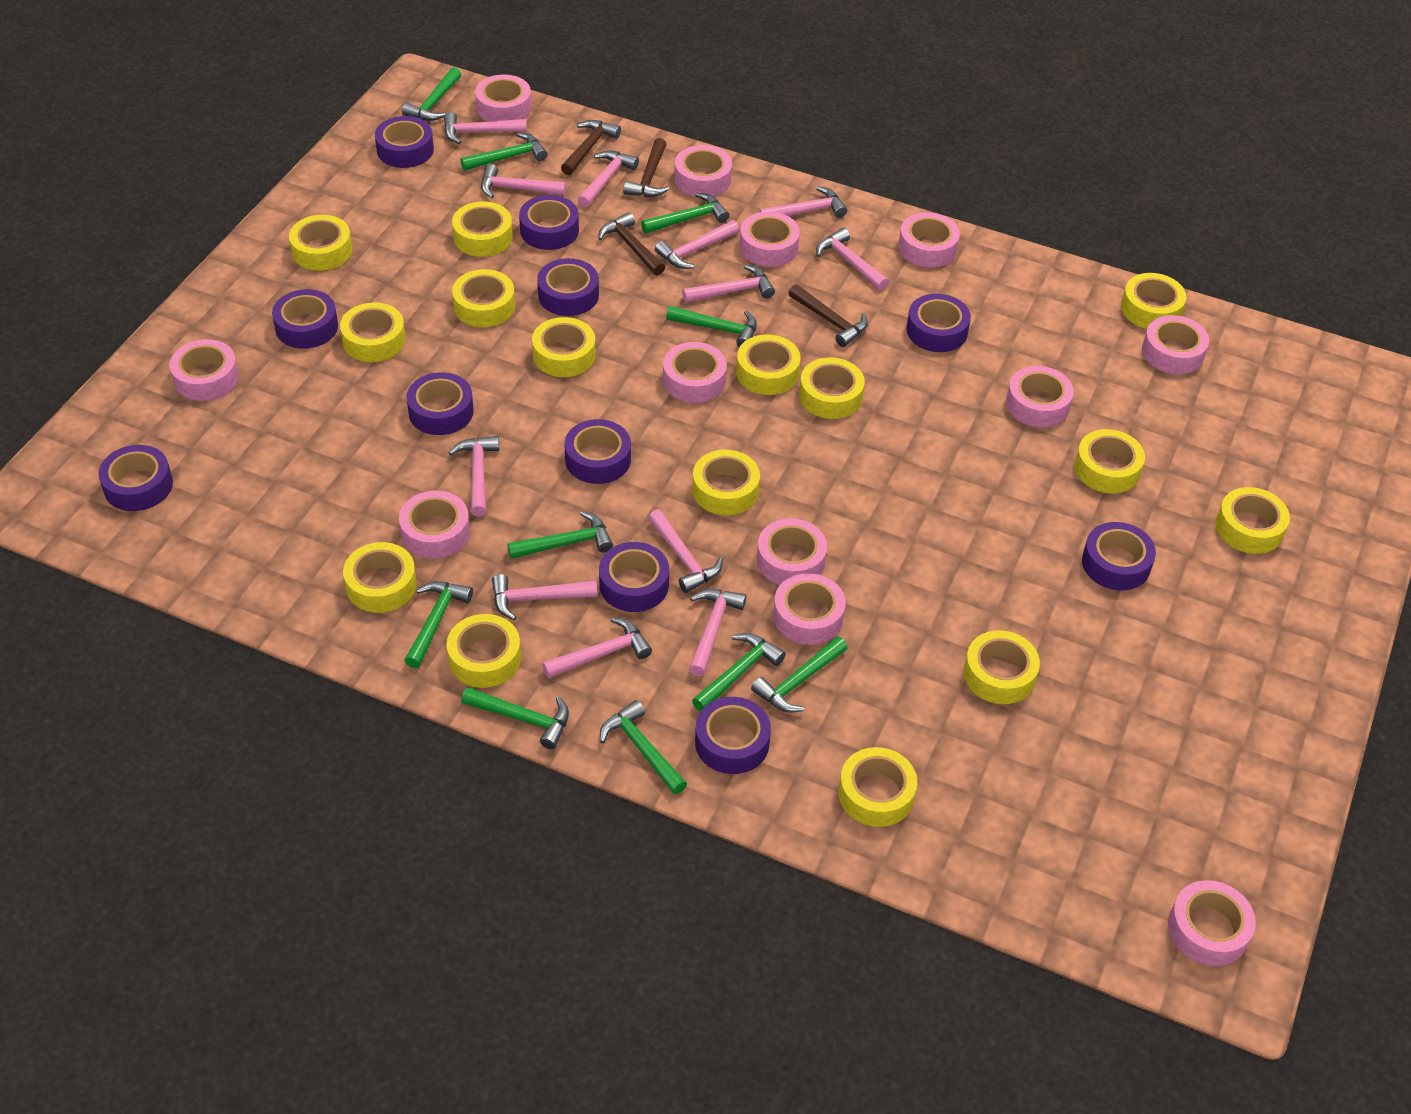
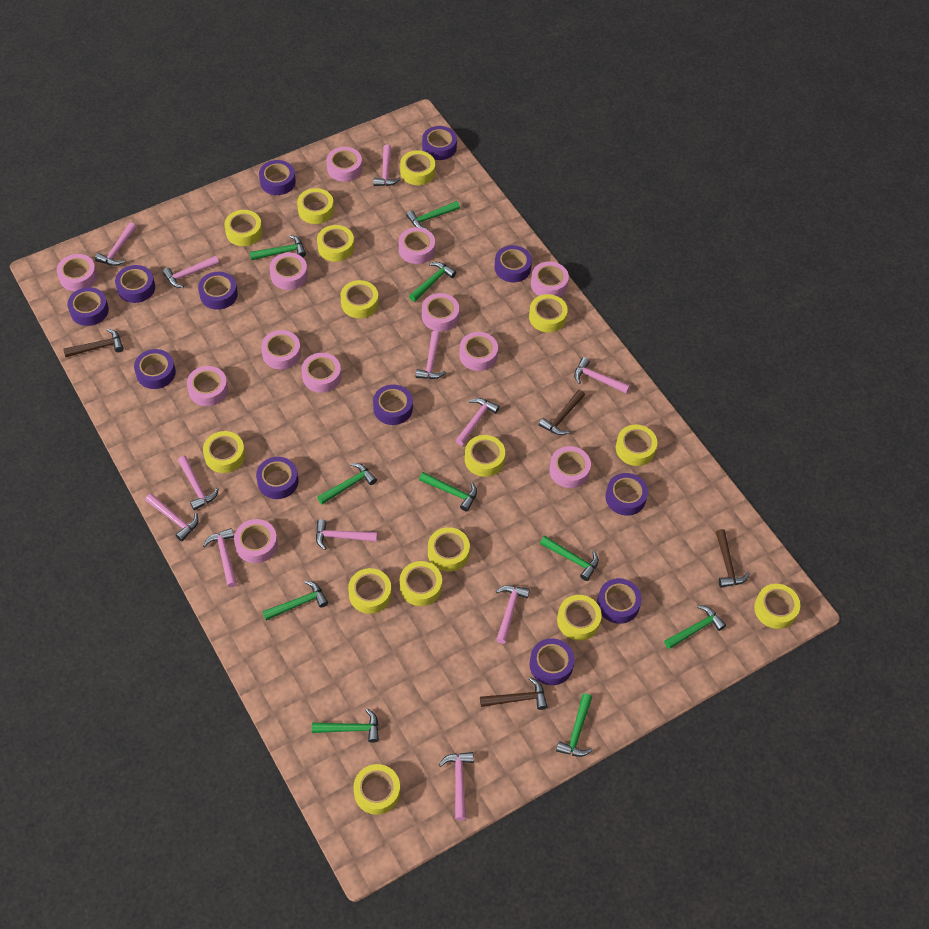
purple tape: 11 -> 12

